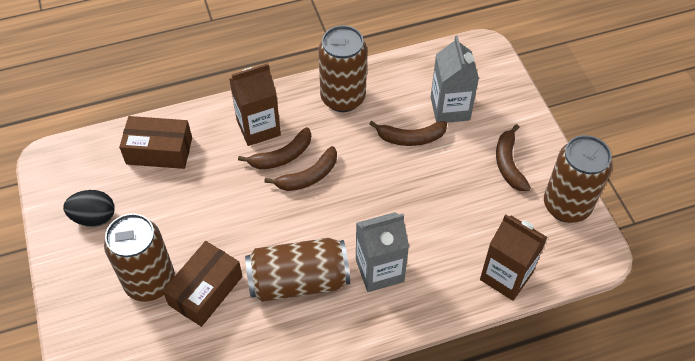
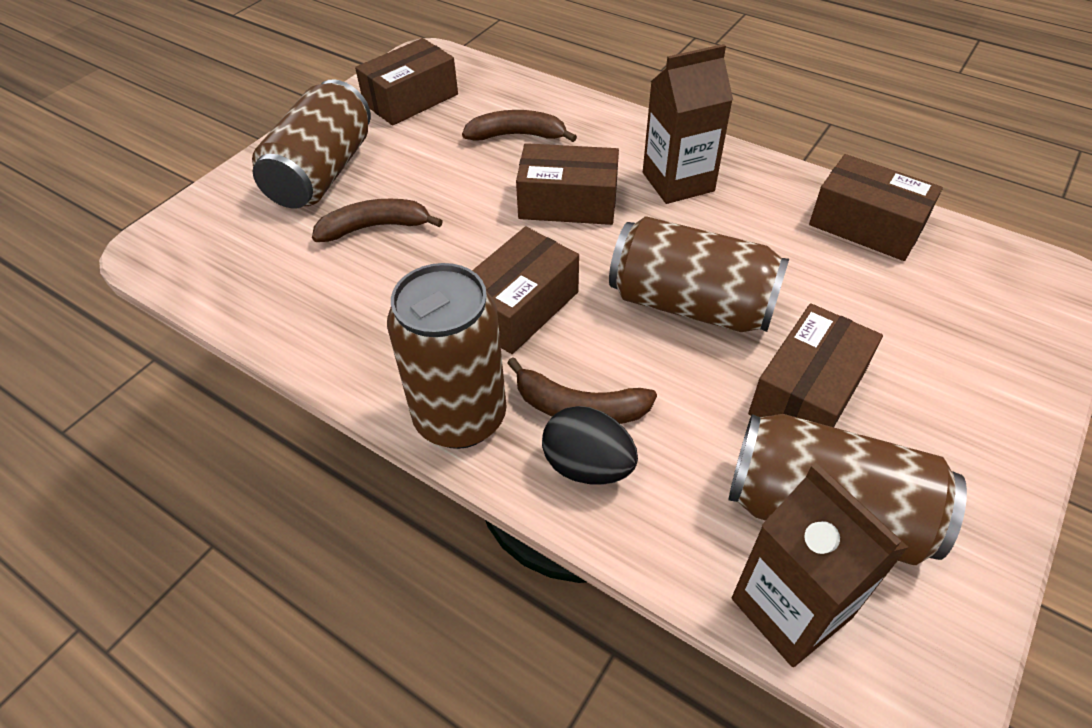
brown banana: 4 -> 3
brown box: 2 -> 5
grey carton: 2 -> 0

